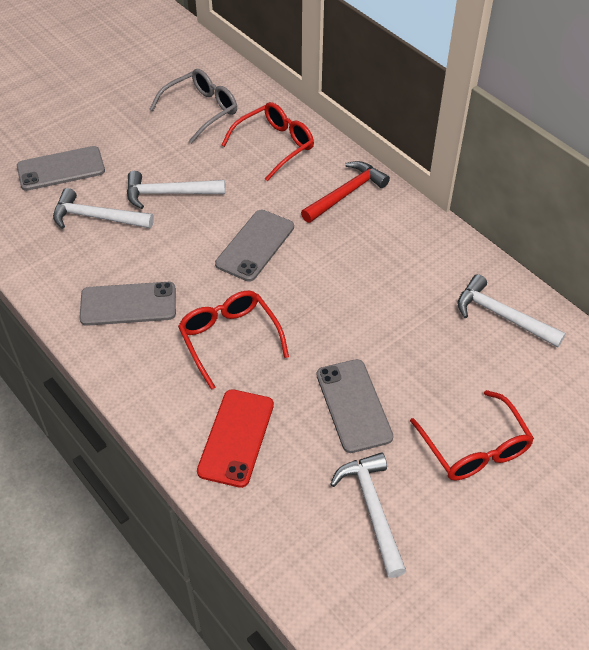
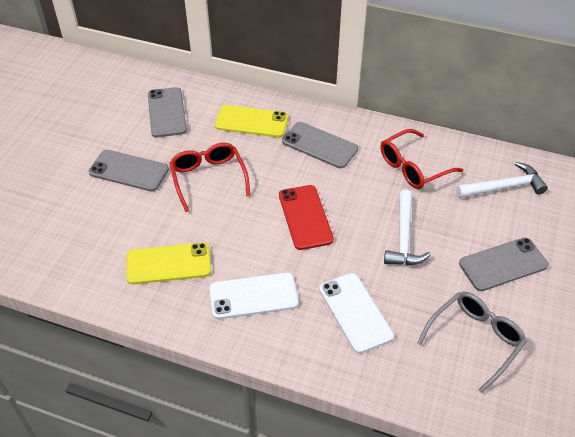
red glasses: 3 -> 2
red hammer: 1 -> 0
white hammer: 4 -> 2
white phone: 0 -> 2
yellow phone: 0 -> 2

